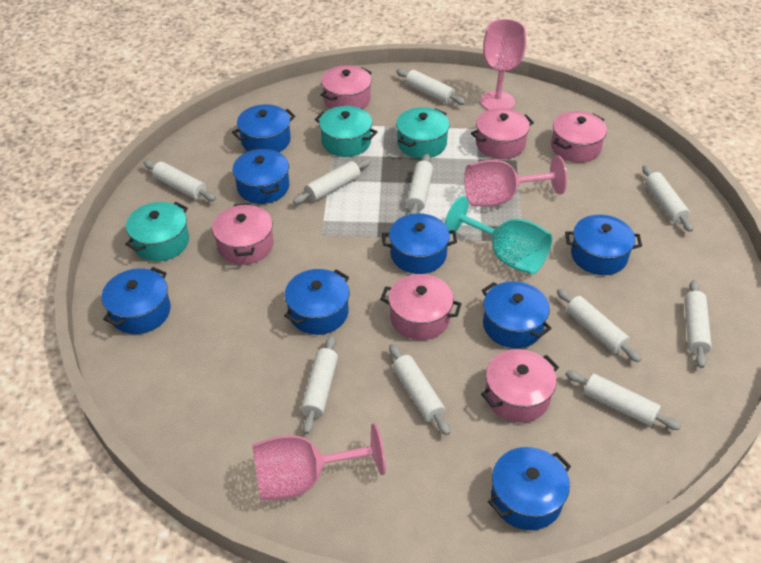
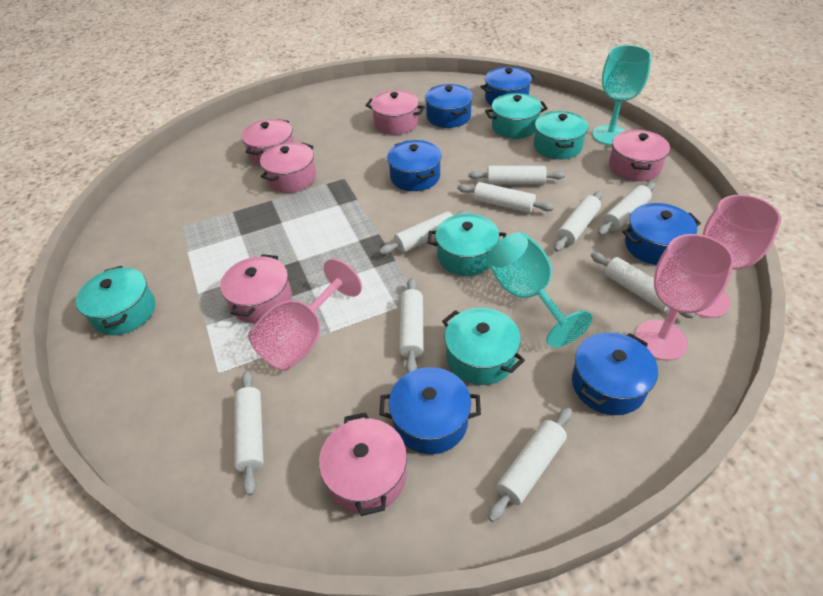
blue pot: 8 -> 6
turquoise goblet: 1 -> 2
turquoise pot: 3 -> 5
white rolling pin: 10 -> 9

